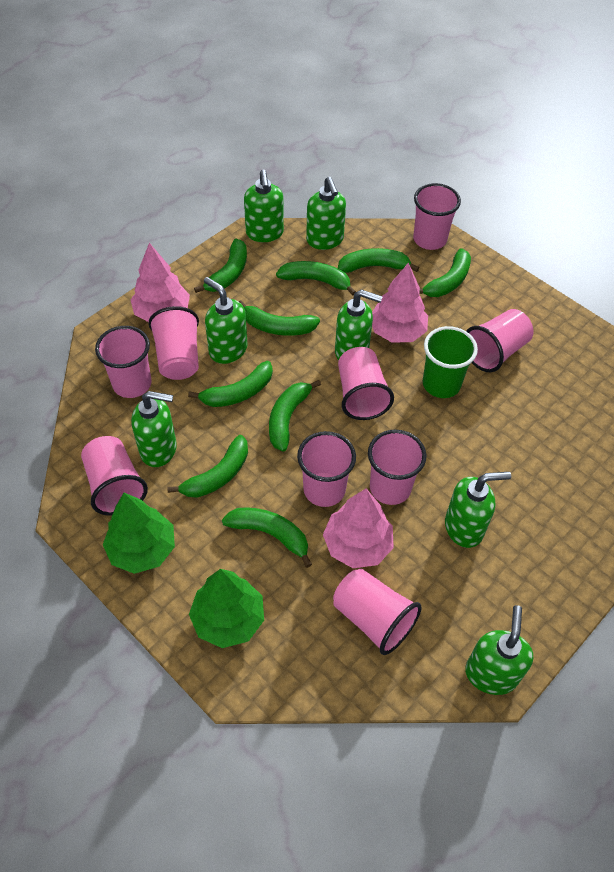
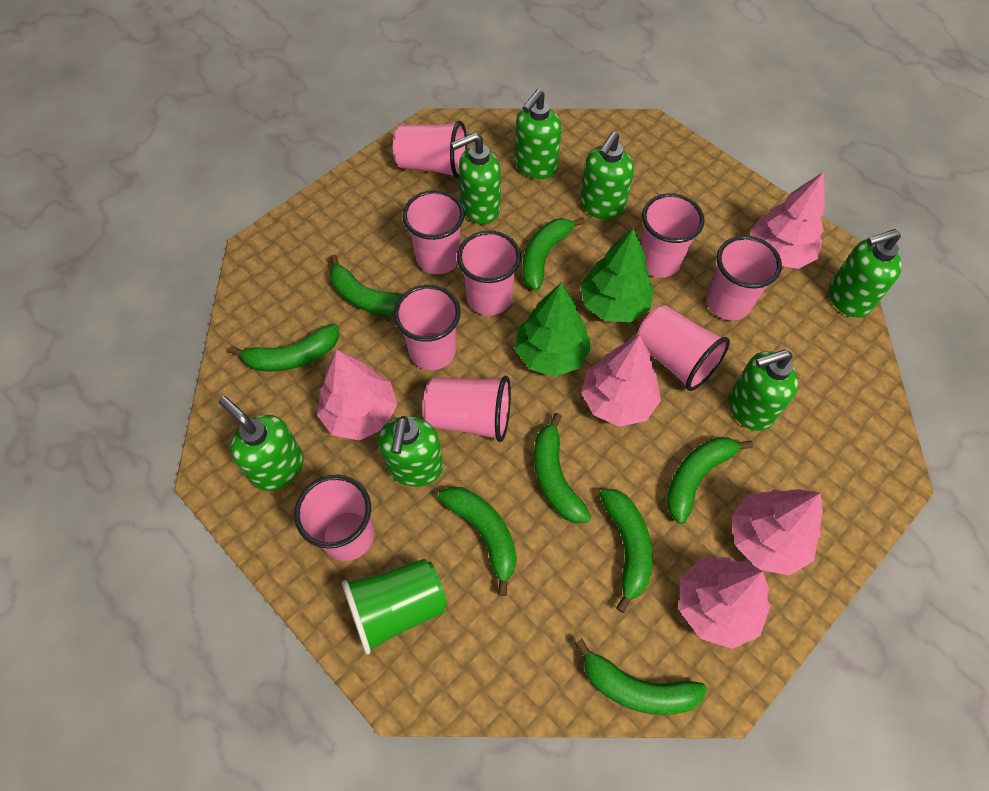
green banana: 9 -> 8
pink tree: 3 -> 5

